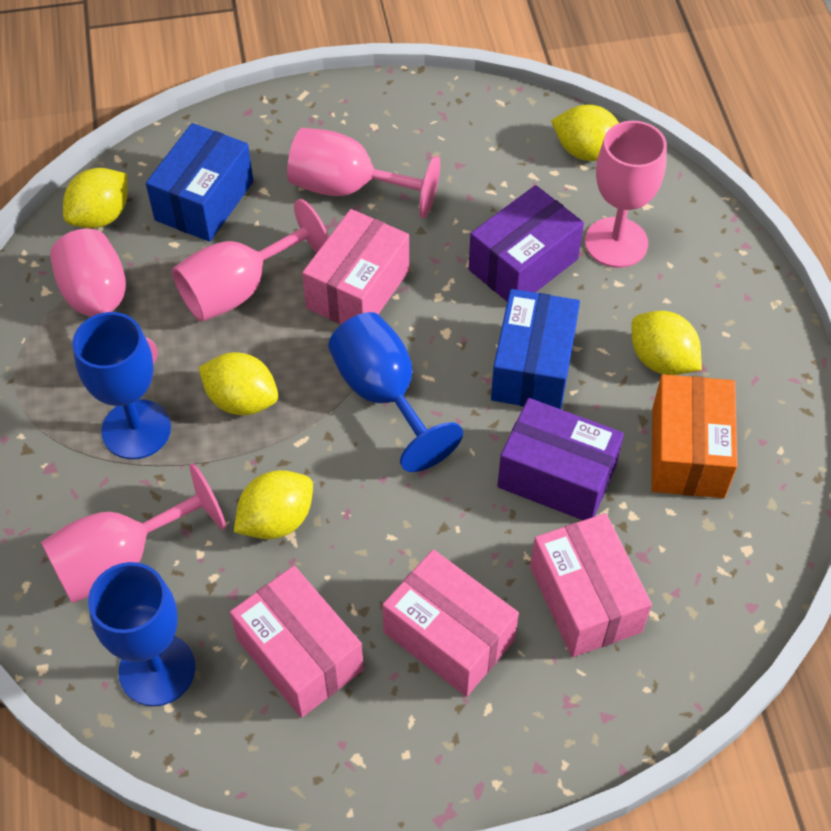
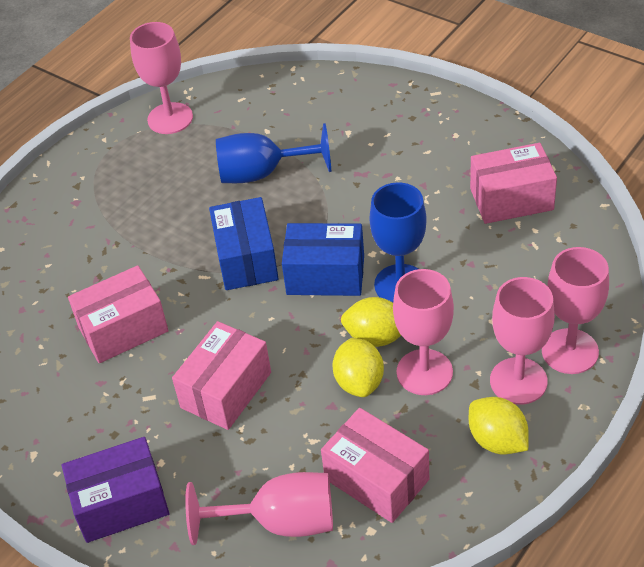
blue goblet: 3 -> 2
orange box: 1 -> 0
purple box: 2 -> 1
yellow lemon: 5 -> 3

